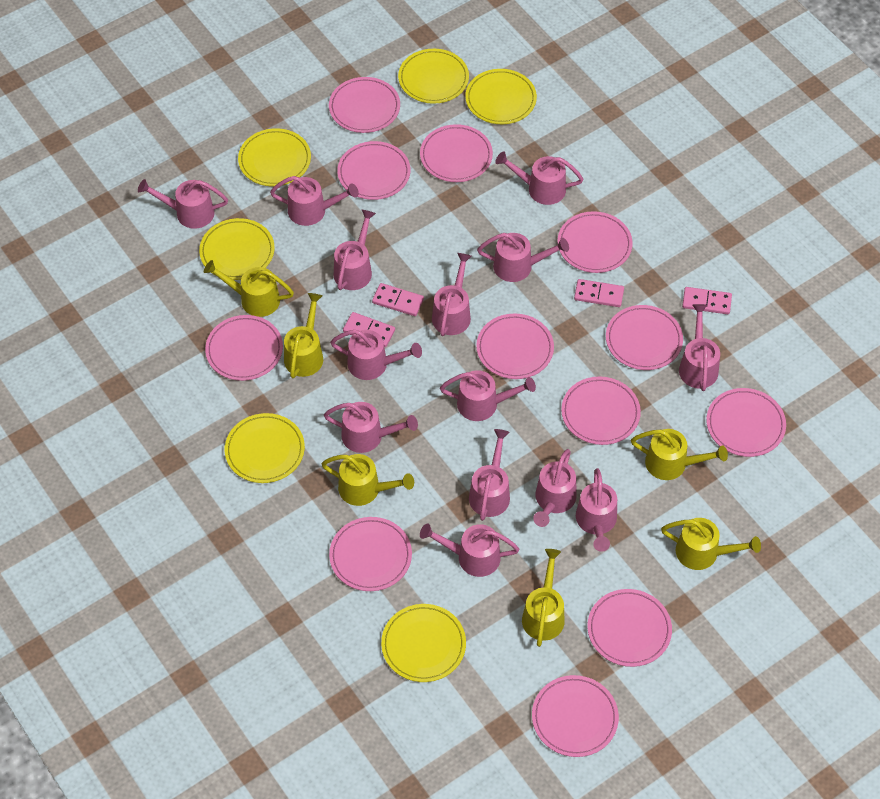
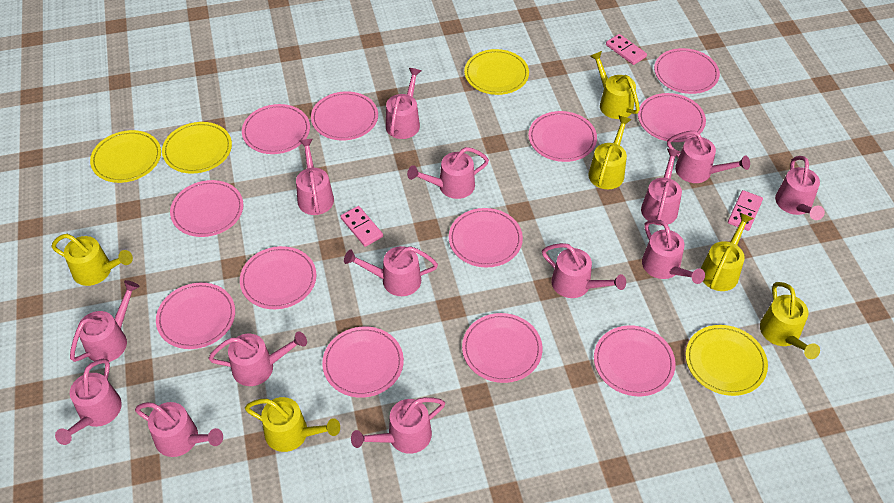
pink domino: 4 -> 3
yellow plate: 6 -> 4

